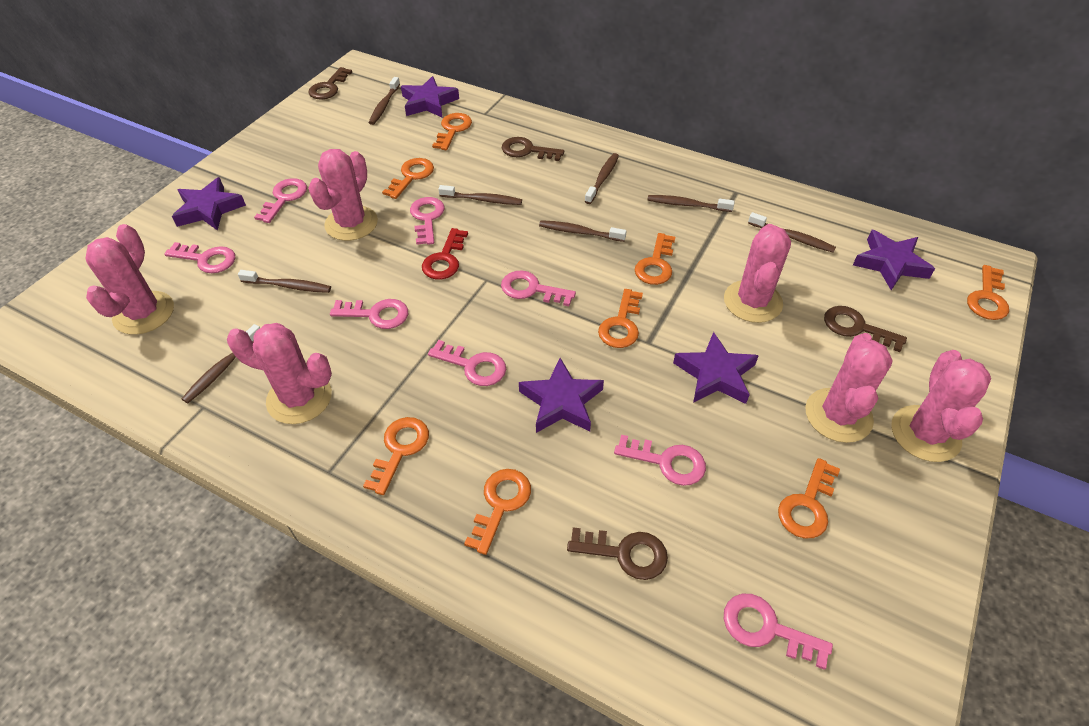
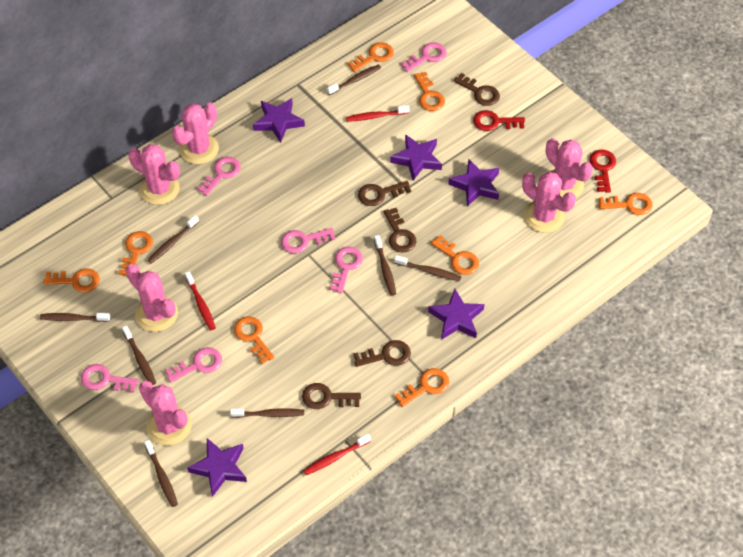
brown key: 4 -> 5
pink key: 8 -> 6
red key: 1 -> 2
red toothbrush: 0 -> 3

